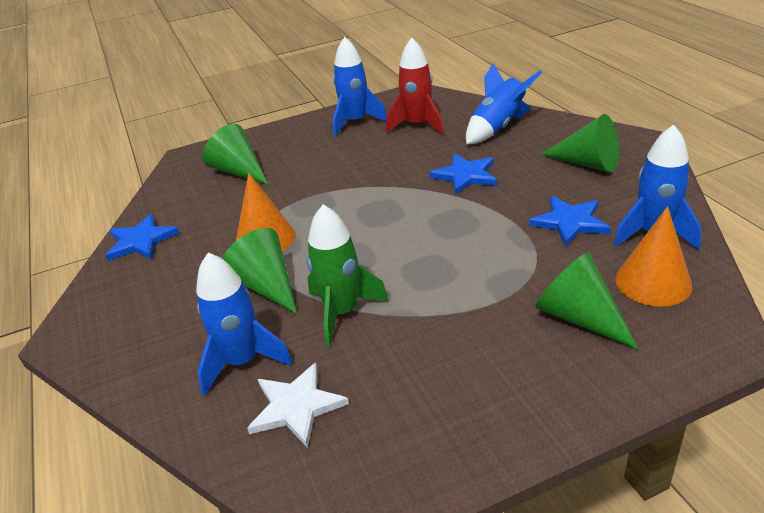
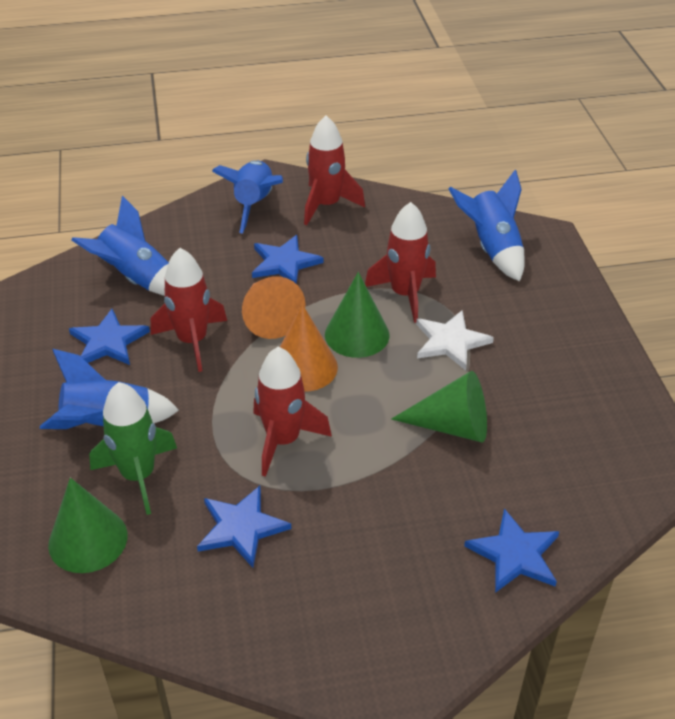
blue star: 3 -> 4
green cone: 4 -> 3
red rocket: 1 -> 4

